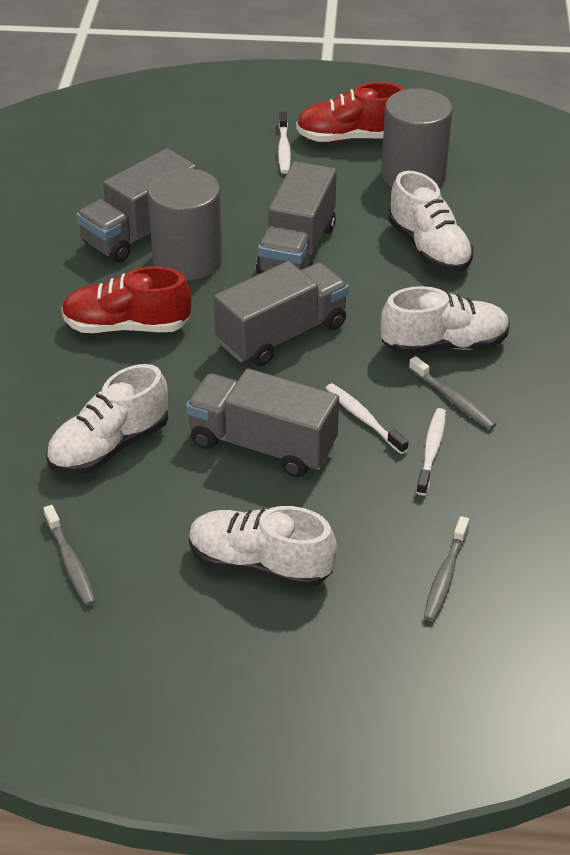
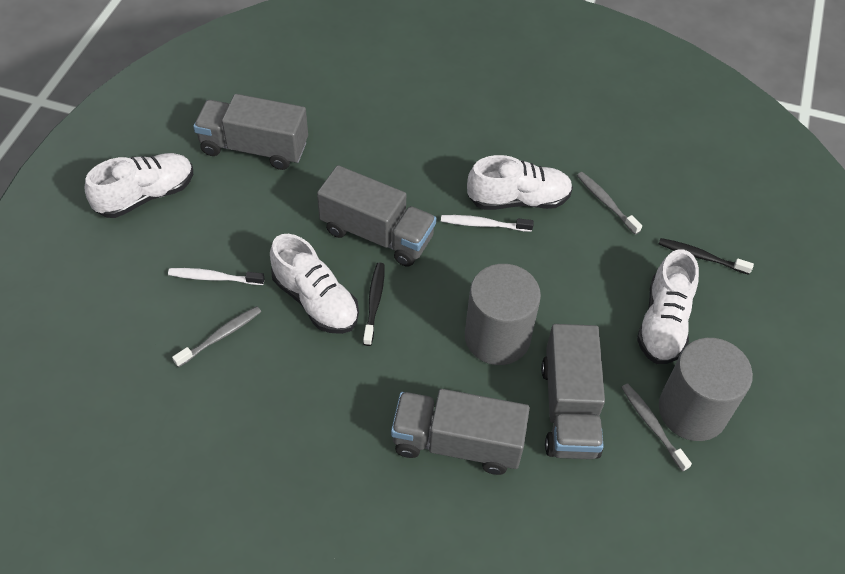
black toothbrush: 0 -> 2
red shoe: 2 -> 0
white toothbrush: 3 -> 2

